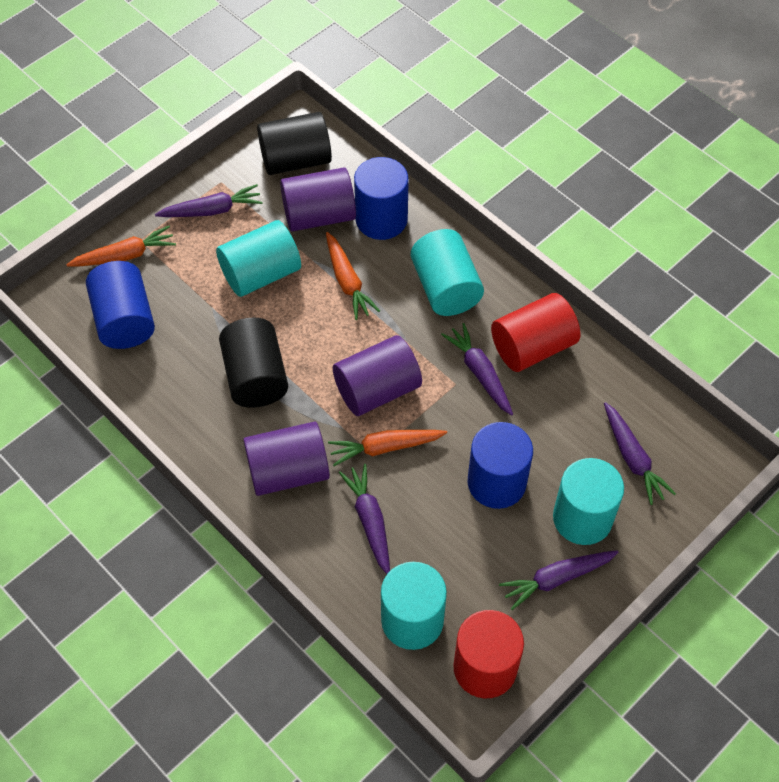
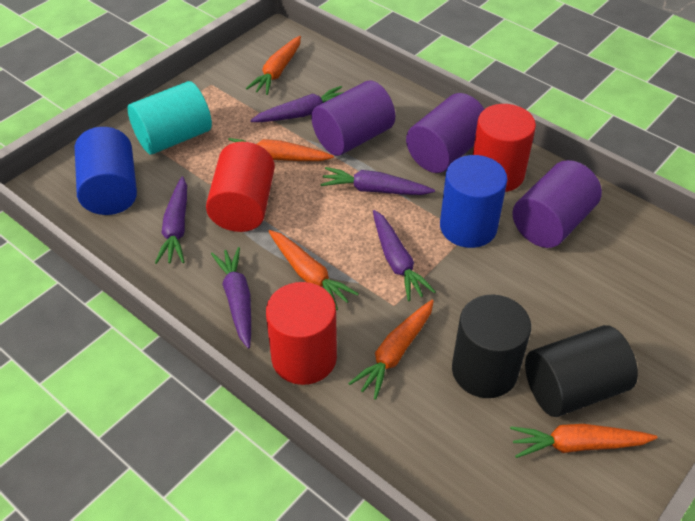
blue cylinder: 3 -> 2
orange carrot: 3 -> 5
red cylinder: 2 -> 3
turquoise cylinder: 4 -> 1

